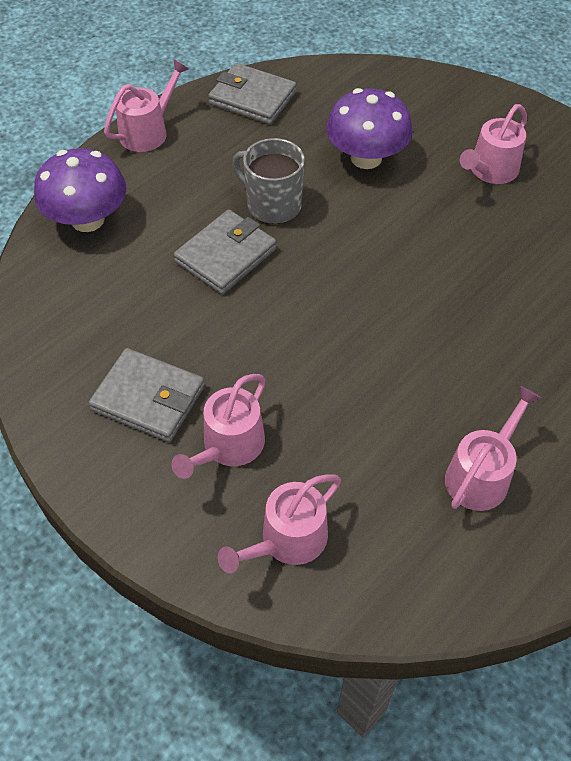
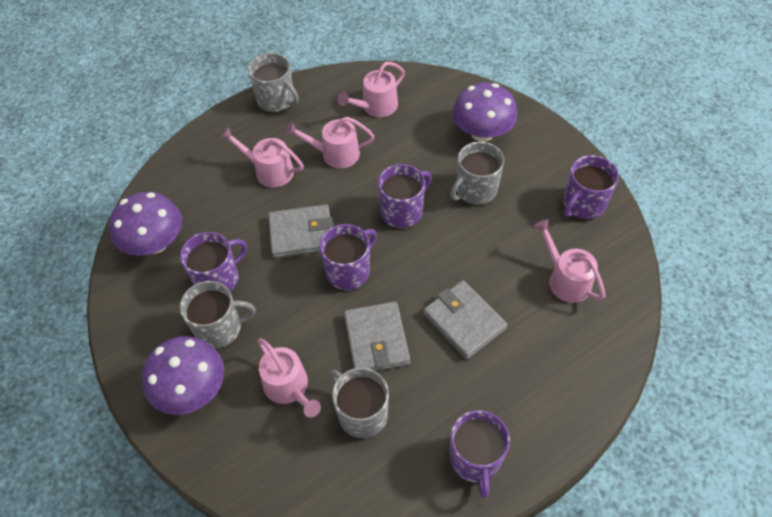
grey mug: 1 -> 4
purple mug: 0 -> 5
purple mushroom: 2 -> 3

